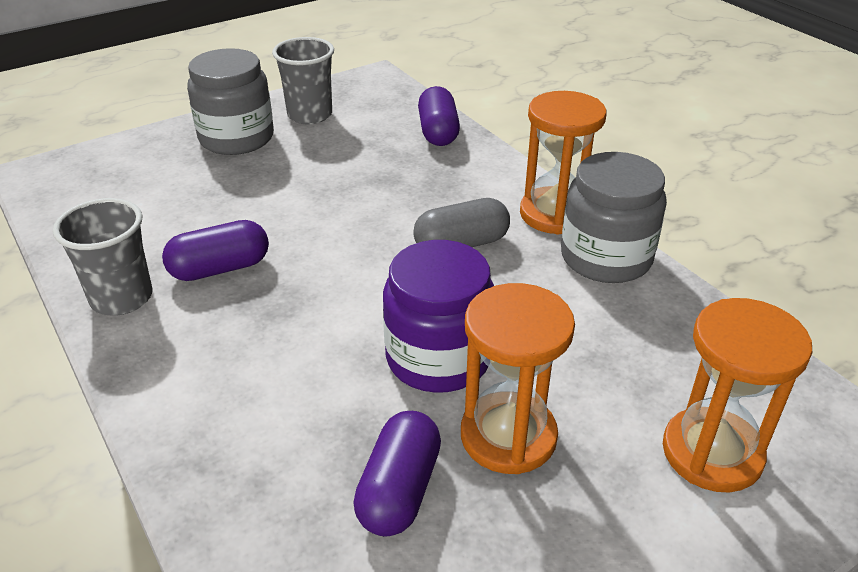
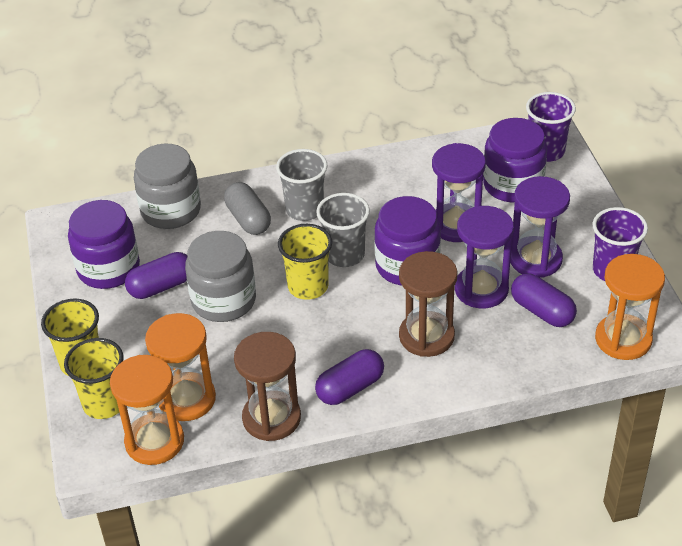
brown hourglass: 0 -> 2
purple cup: 0 -> 2
purple hourglass: 0 -> 3
purple jar: 1 -> 3
yellow cup: 0 -> 3

